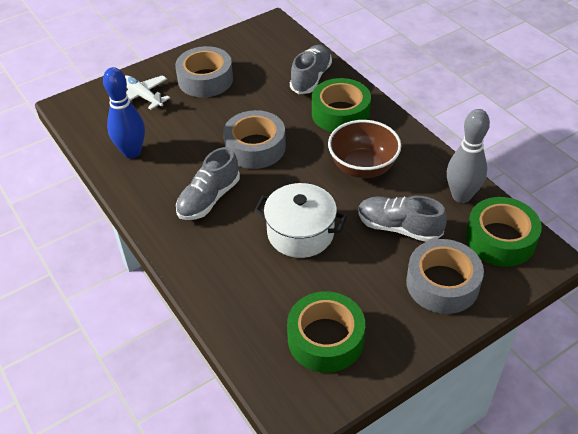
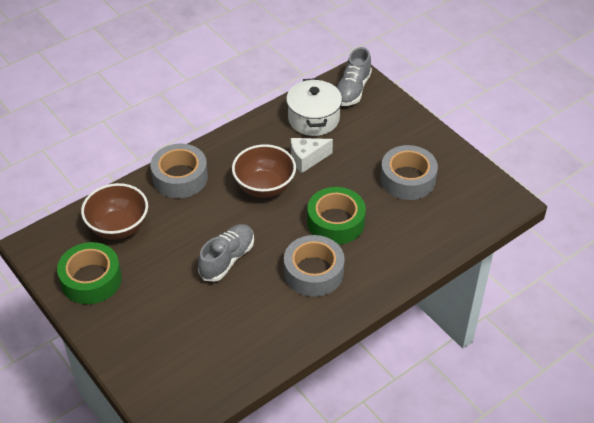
blue bowling pin: 1 -> 0
brown bowl: 1 -> 2
green tape: 3 -> 2
grey bowling pin: 1 -> 0
grey shoe: 3 -> 2
white cheese: 0 -> 1
white plane: 1 -> 0

